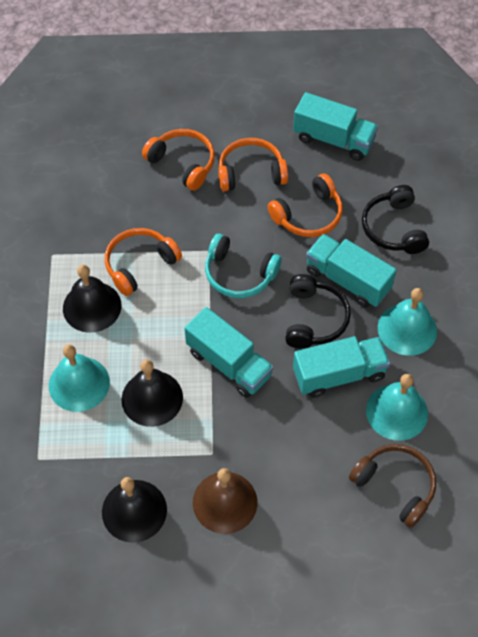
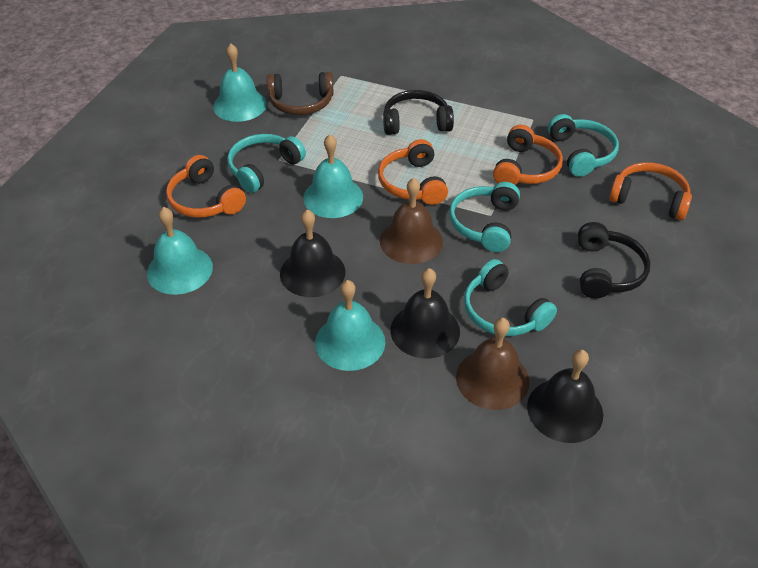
brown bell: 1 -> 2
turquoise bell: 3 -> 4
turquoise headphones: 1 -> 4
turquoise truck: 4 -> 0

